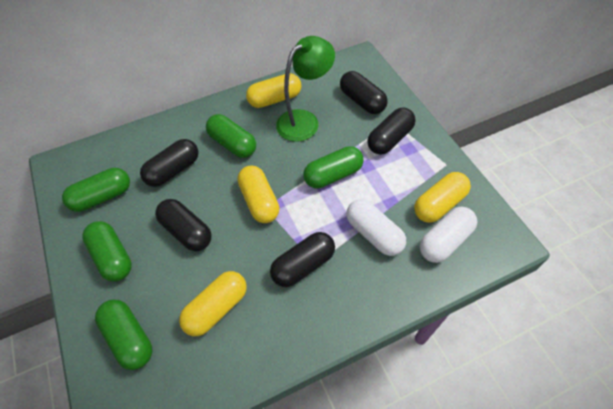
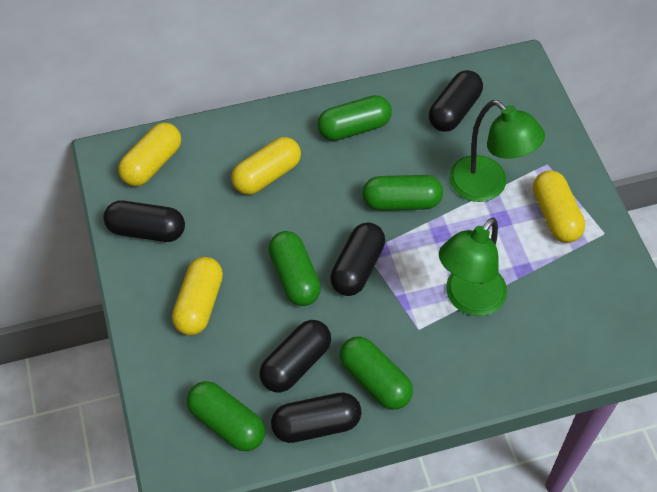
green lamp: 1 -> 2
white capsule: 2 -> 0

